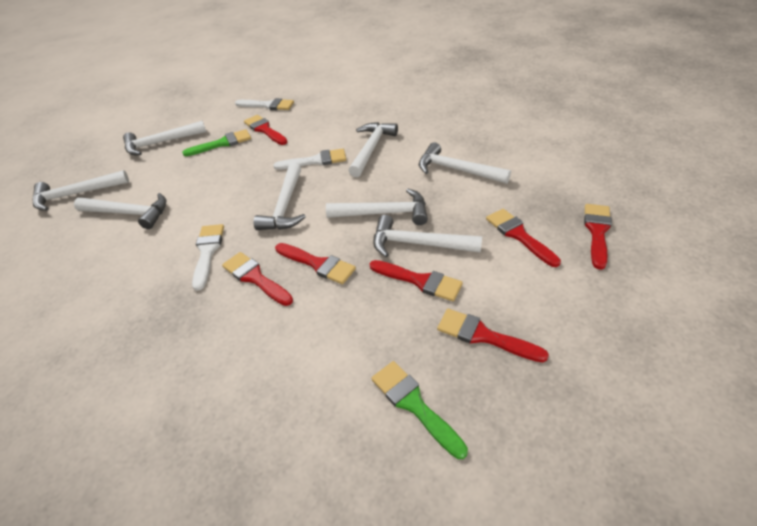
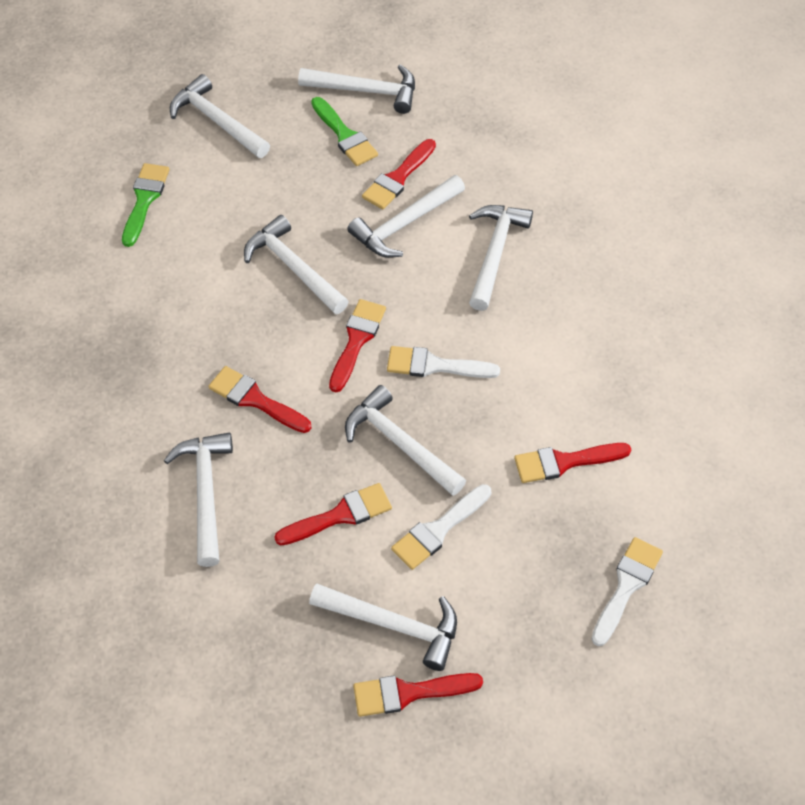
red brush: 7 -> 6

